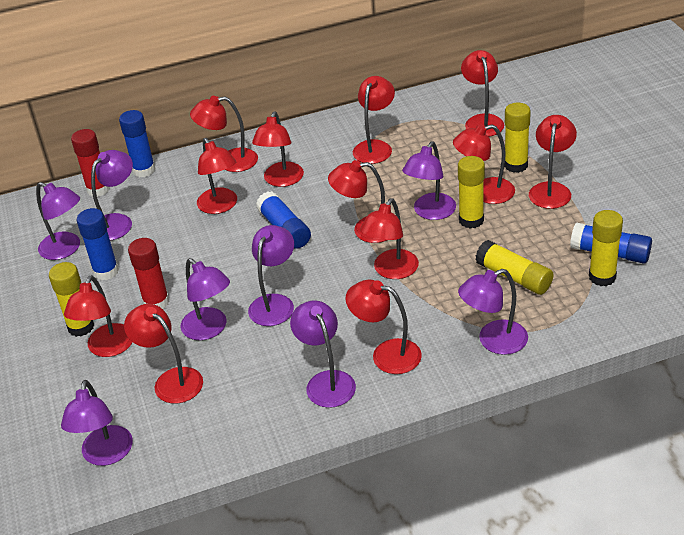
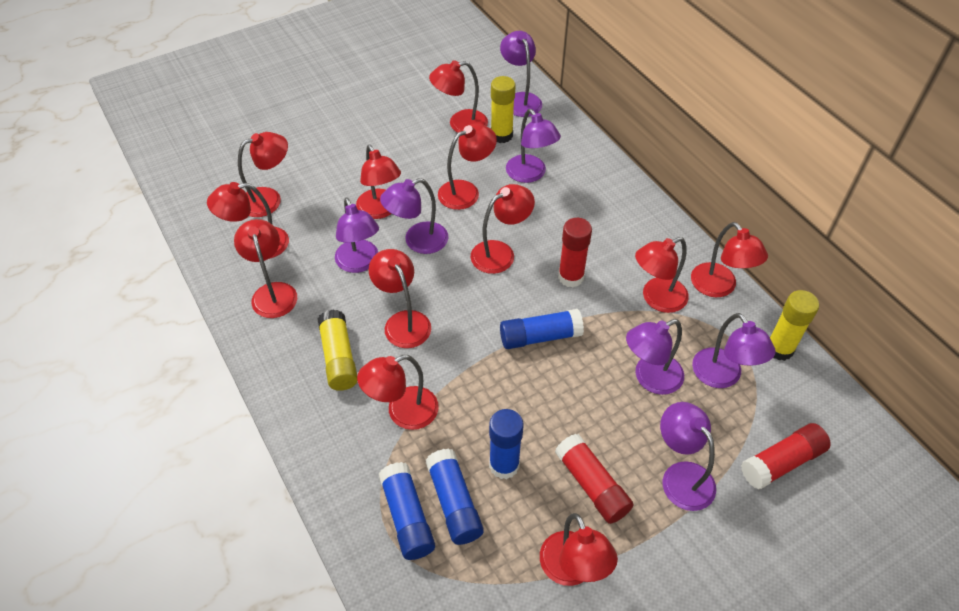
purple lamp: 8 -> 7
red glue stick: 2 -> 3
yellow glue stick: 5 -> 3

